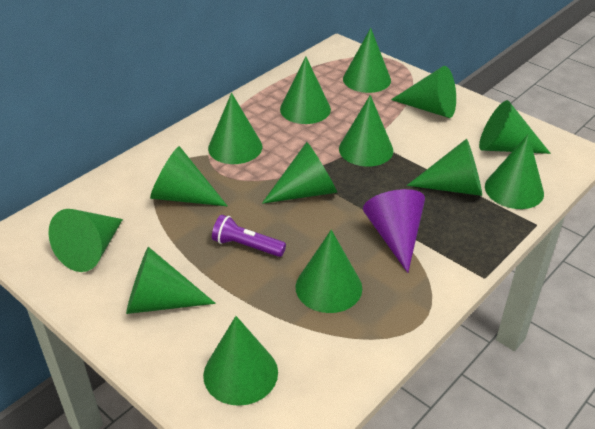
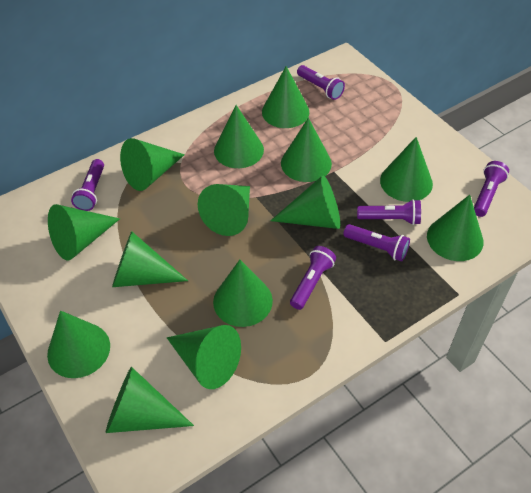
purple cone: 1 -> 0
purple flashlight: 1 -> 6

